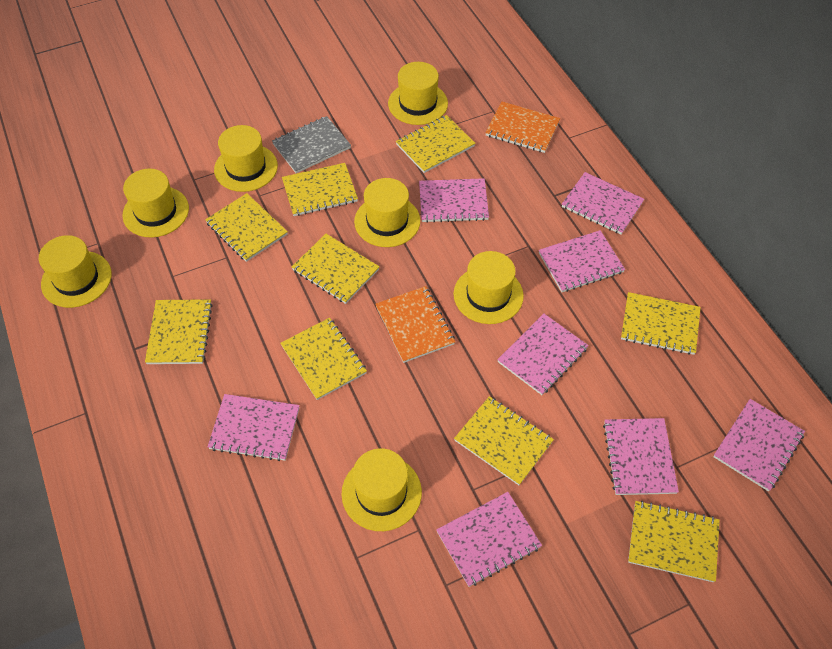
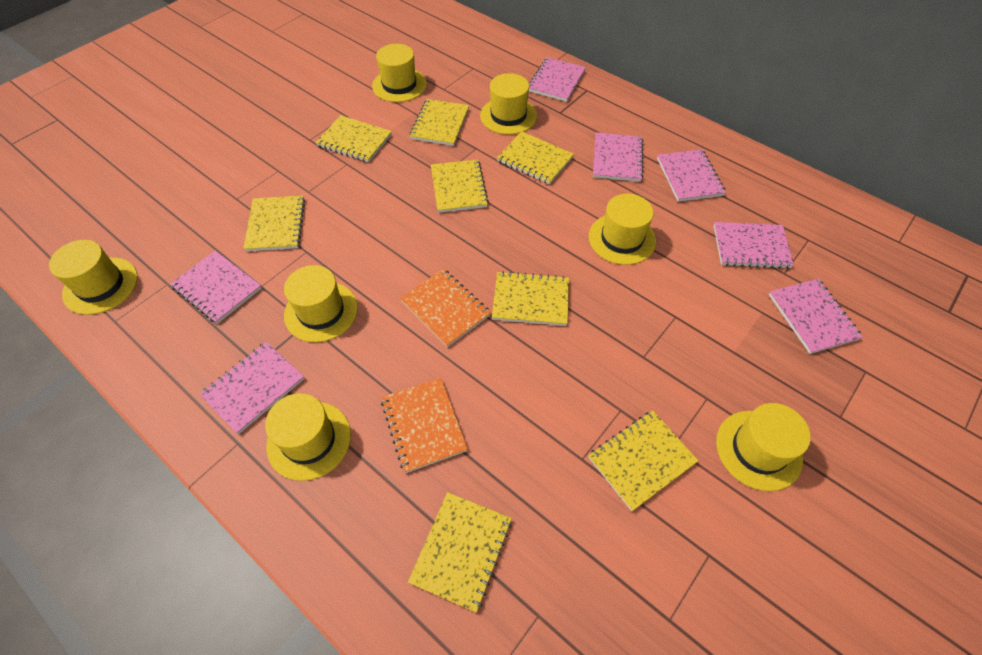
grey notebook: 1 -> 0
pink notebook: 8 -> 7
yellow notebook: 9 -> 8

